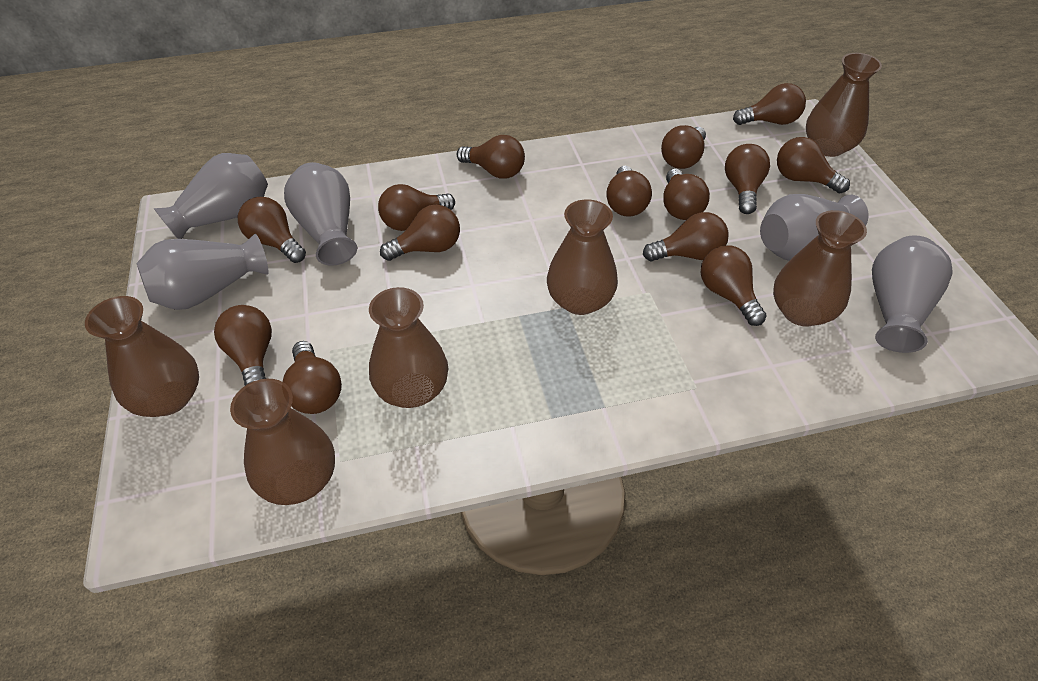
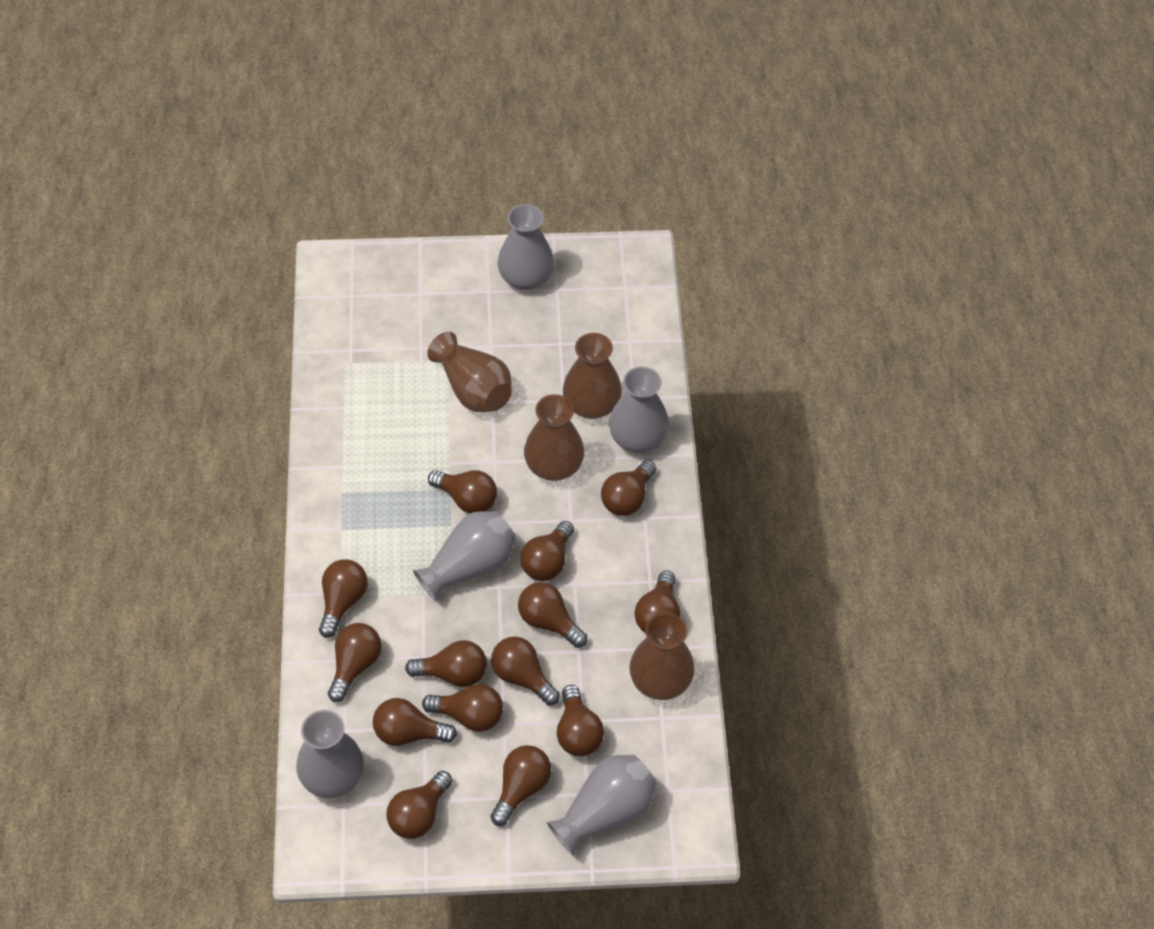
brown vase: 6 -> 4

